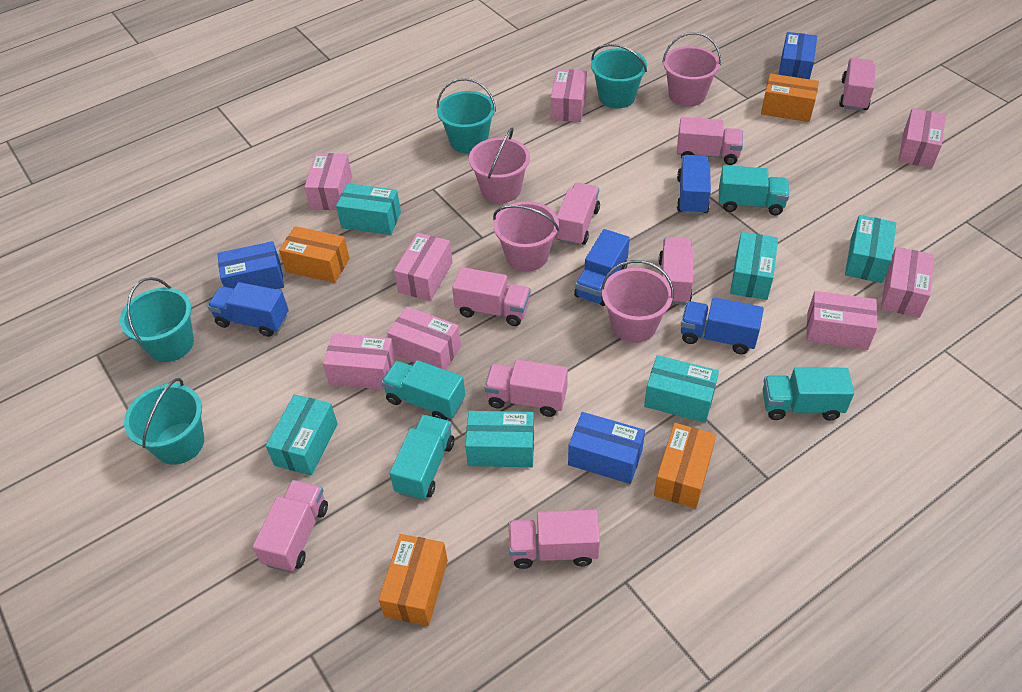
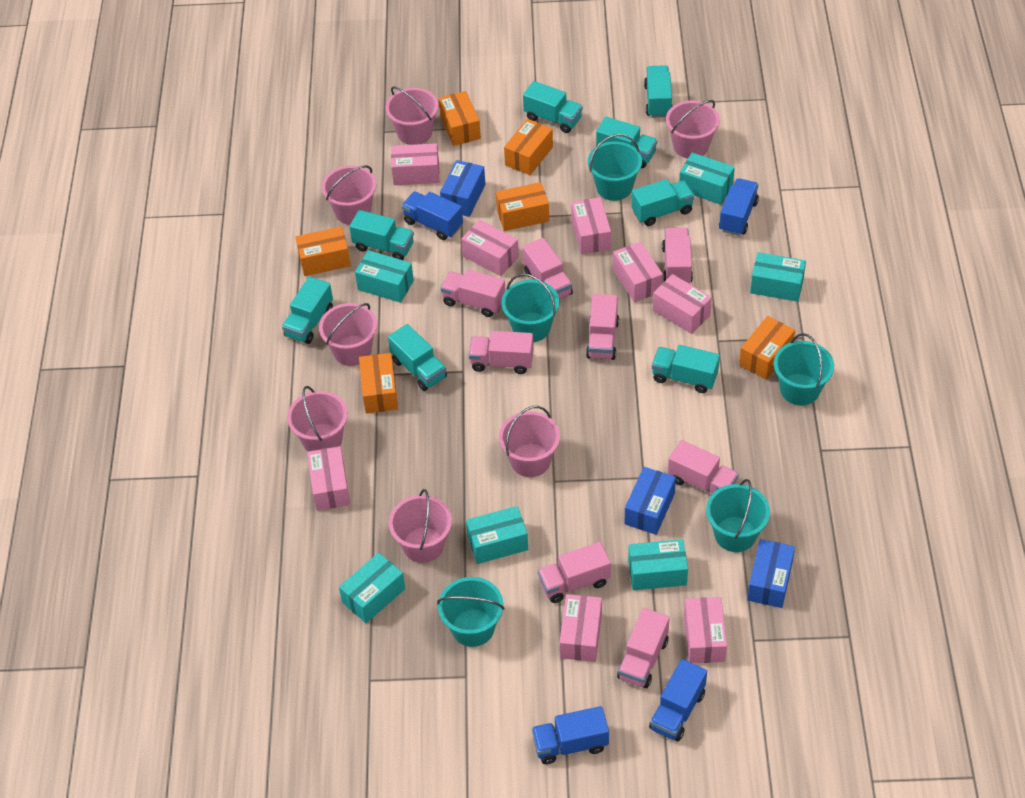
orange box: 4 -> 6
pink bucket: 4 -> 7
turquoise bucket: 4 -> 5
turquoise truck: 4 -> 8

